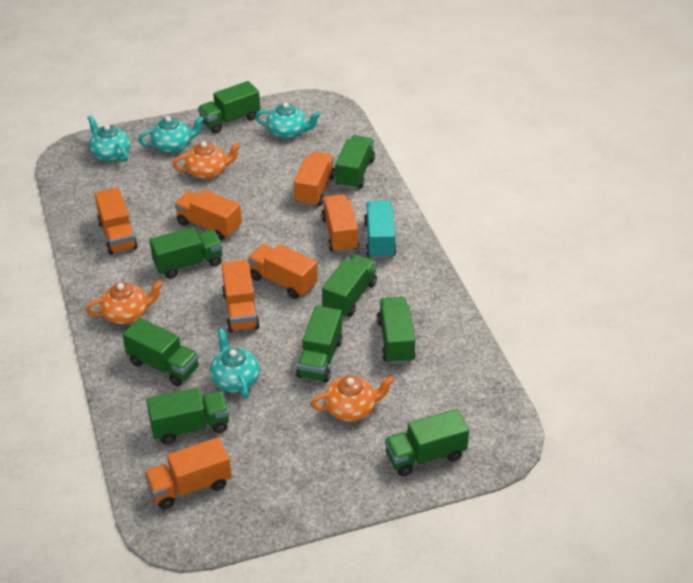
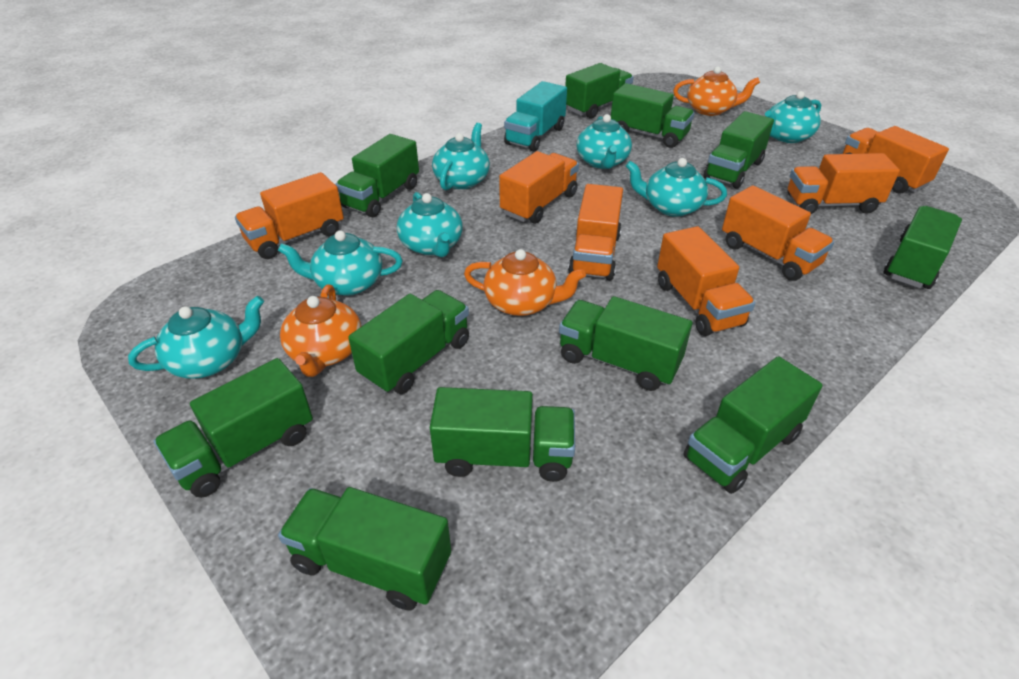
green truck: 9 -> 11
turquoise teapot: 4 -> 7

